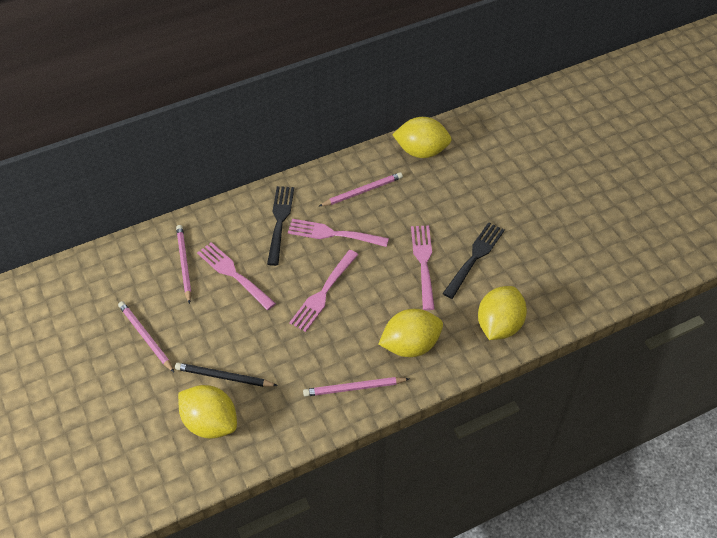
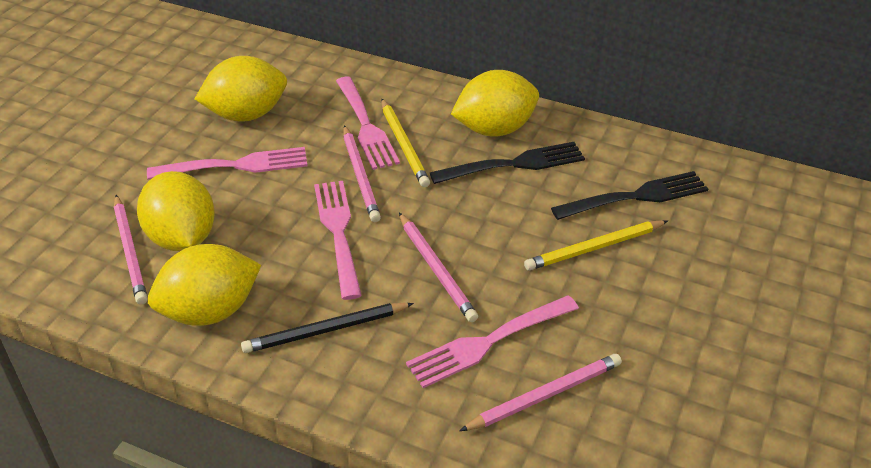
yellow pencil: 0 -> 2

